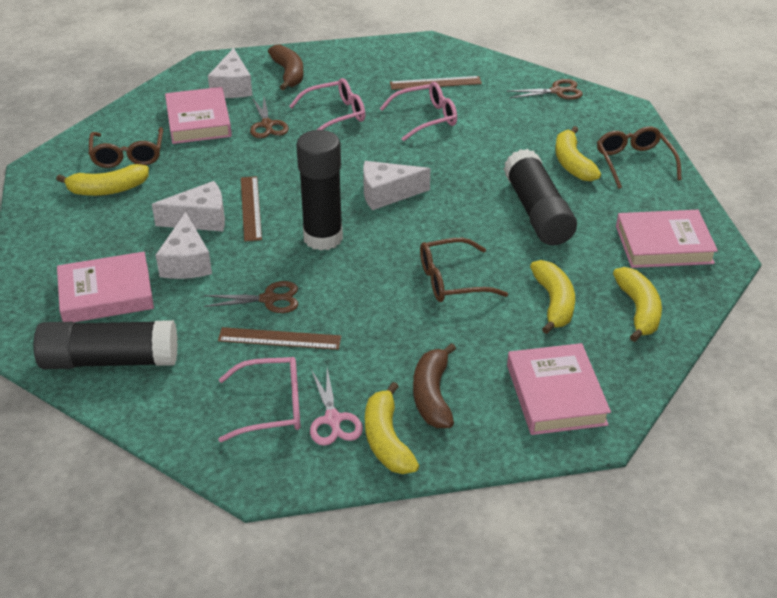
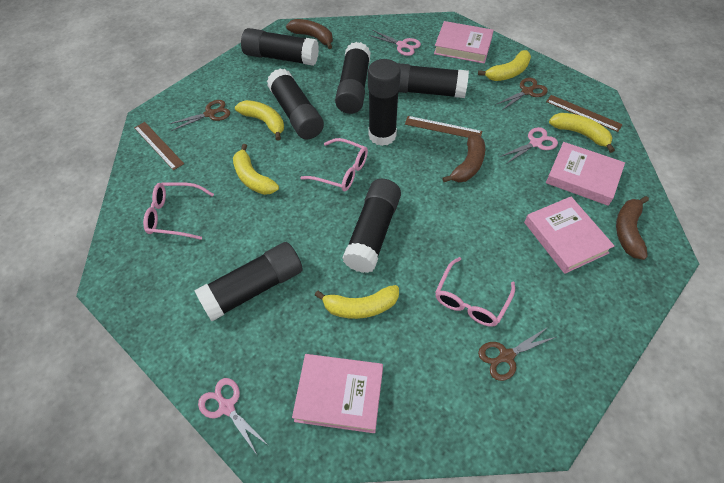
black glue stick: 3 -> 7
brown banana: 2 -> 3
brown glasses: 3 -> 0
pink scissors: 1 -> 3
white cheese: 4 -> 0

